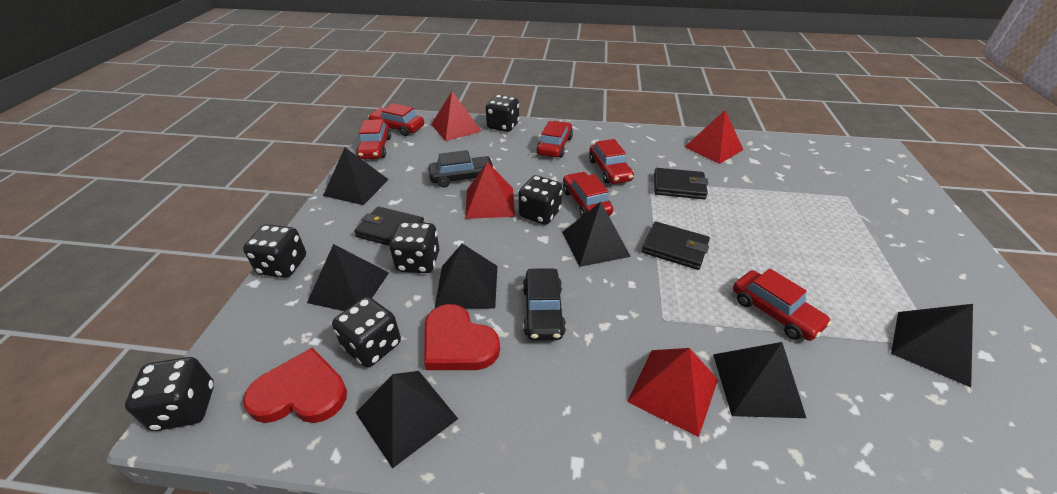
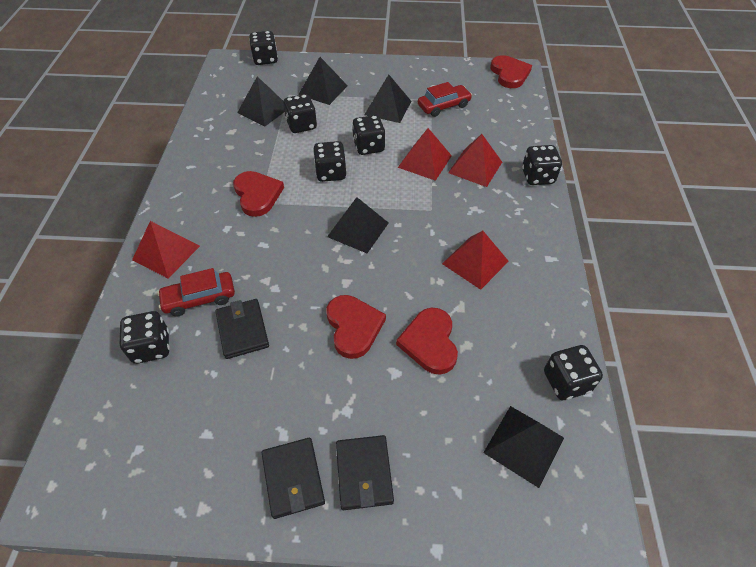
black car: 2 -> 0
black dice: 6 -> 7
black pyramid: 7 -> 5
red car: 6 -> 2
red heart: 2 -> 4

